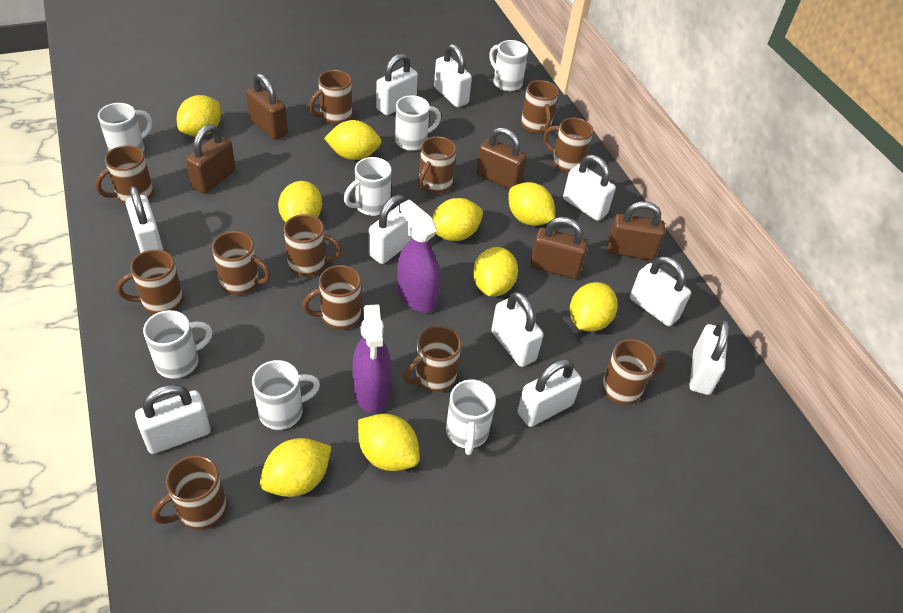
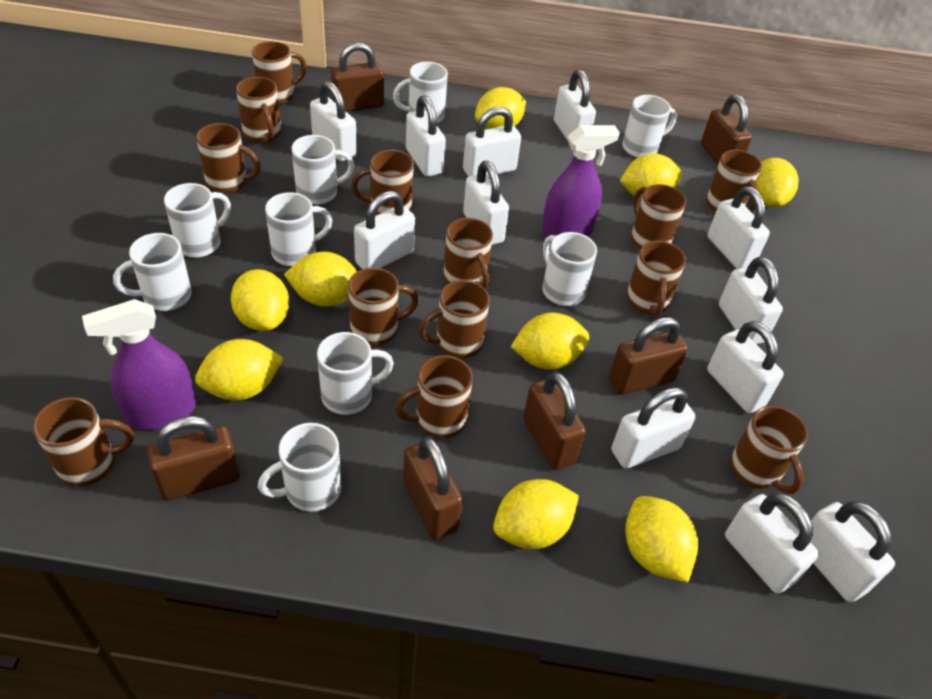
brown mug: 12 -> 13
brown padlock: 5 -> 6
white mug: 7 -> 9
white padlock: 10 -> 12

